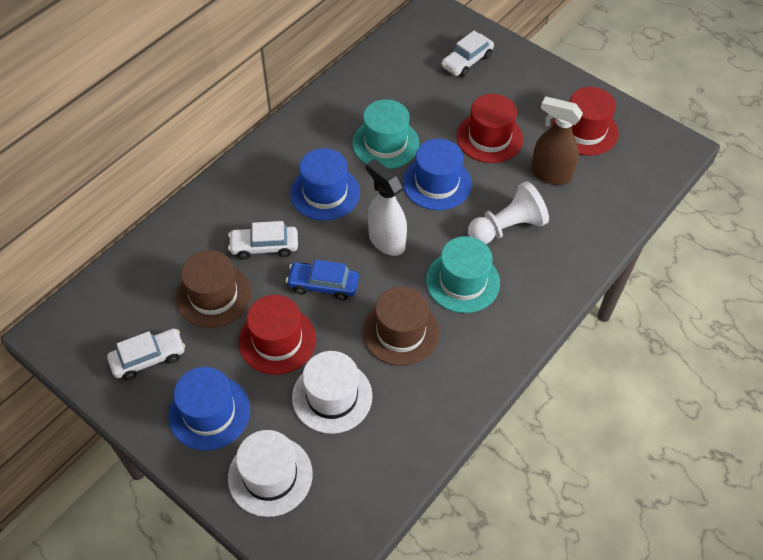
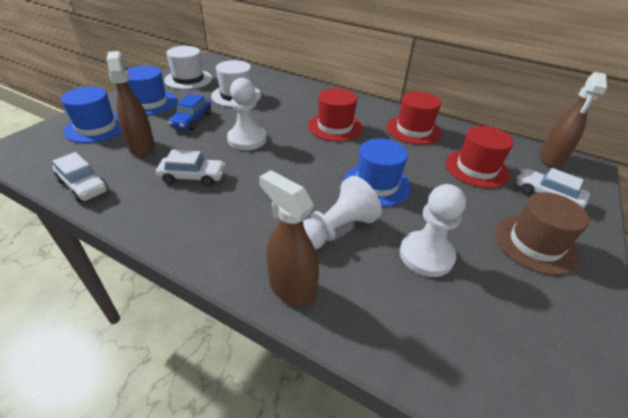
brown hat: 2 -> 1
brown spray bottle: 1 -> 3
turquoise hat: 2 -> 0
white pawn: 1 -> 3
white spray bottle: 1 -> 0

